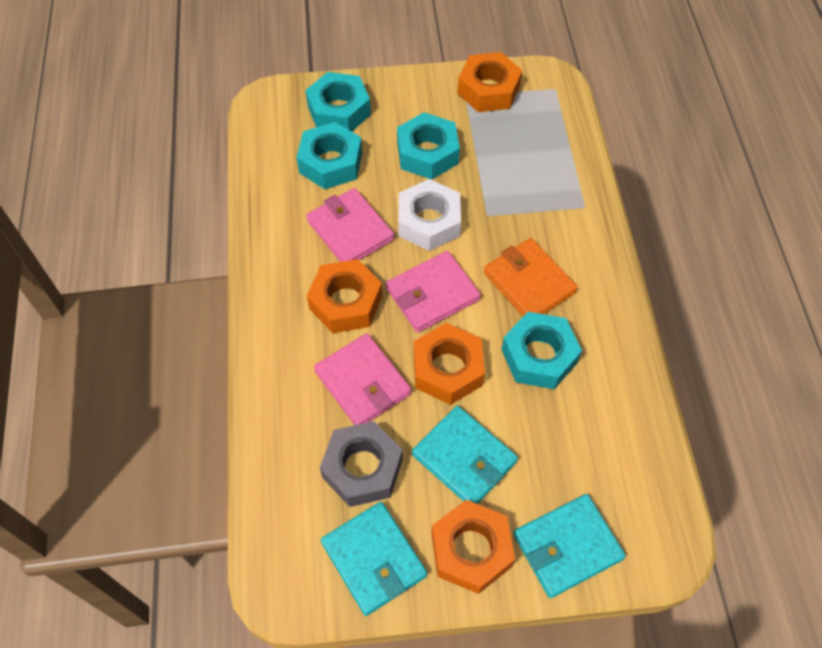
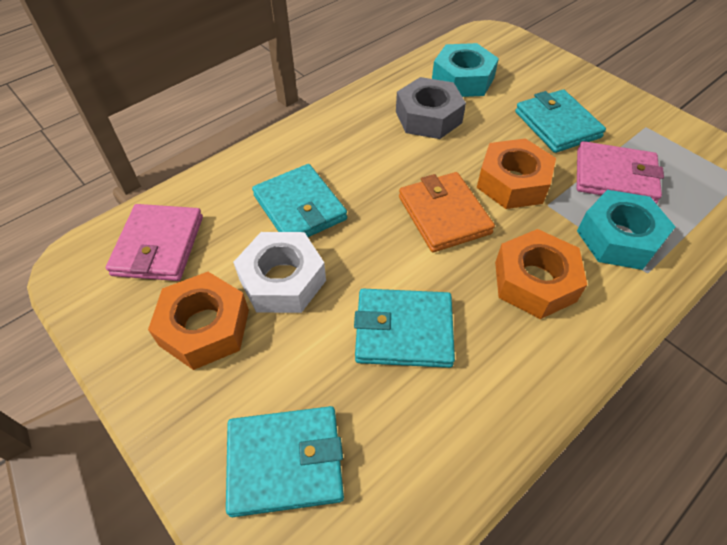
orange nut: 4 -> 3
pink wallet: 3 -> 2
turquoise nut: 4 -> 2
turquoise wallet: 3 -> 4

